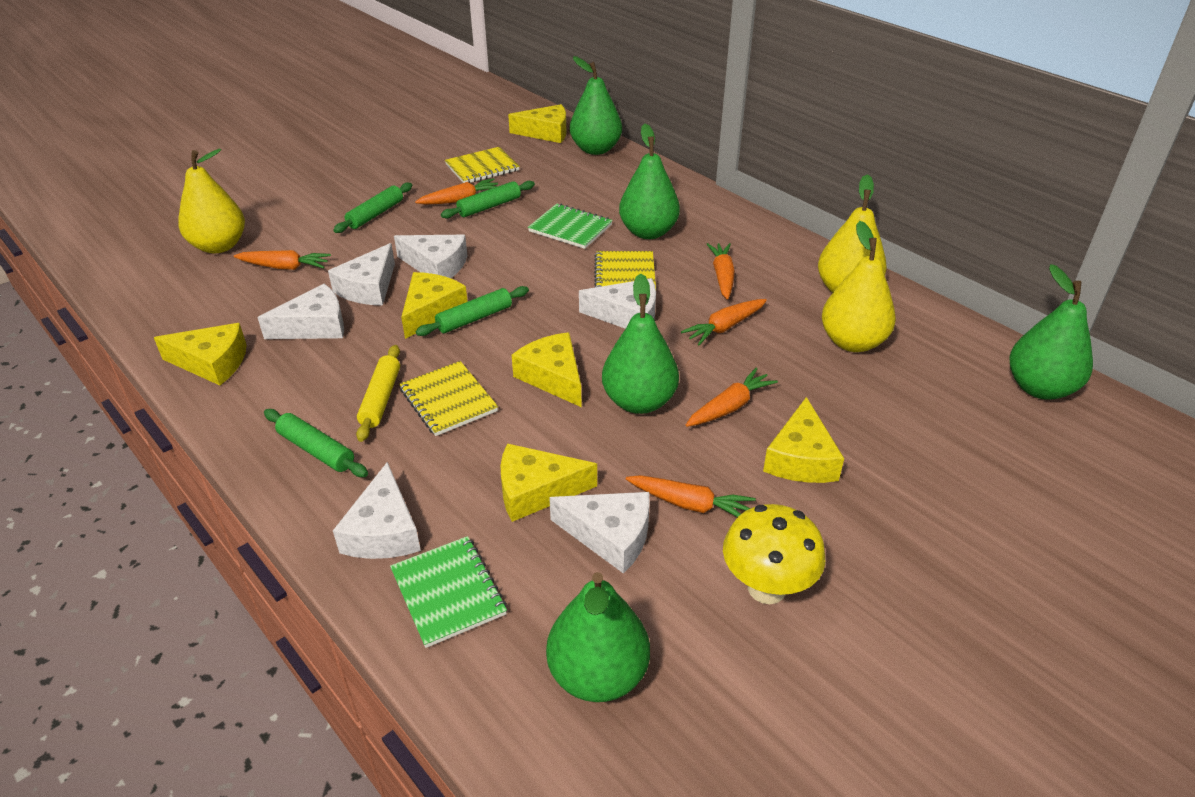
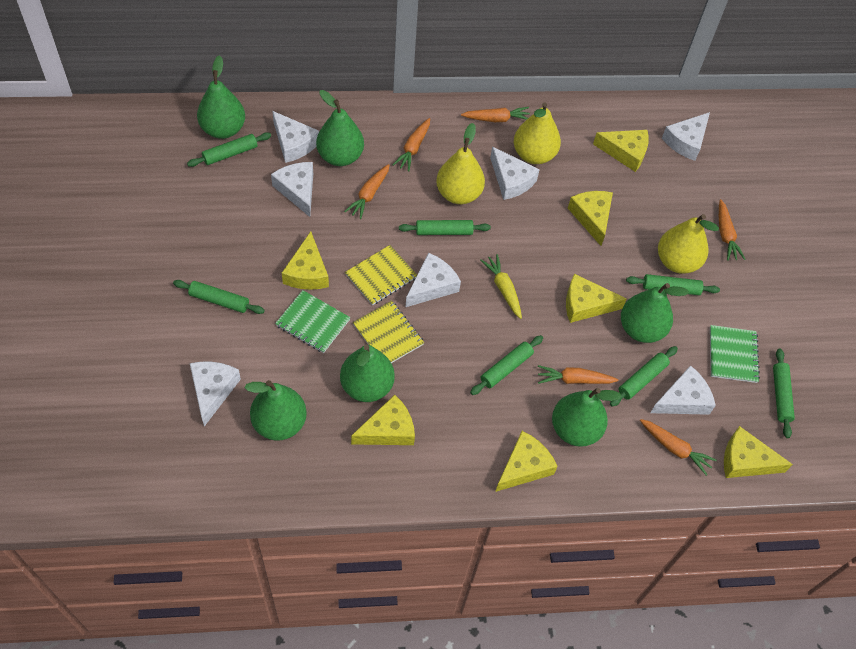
green pear: 5 -> 6
green rolling pin: 4 -> 7
white cheese: 6 -> 7
yellow carrot: 0 -> 1
yellow cheese: 6 -> 7
yellow mushroom: 1 -> 0
yellow notebook: 3 -> 2
yellow rolling pin: 1 -> 0

